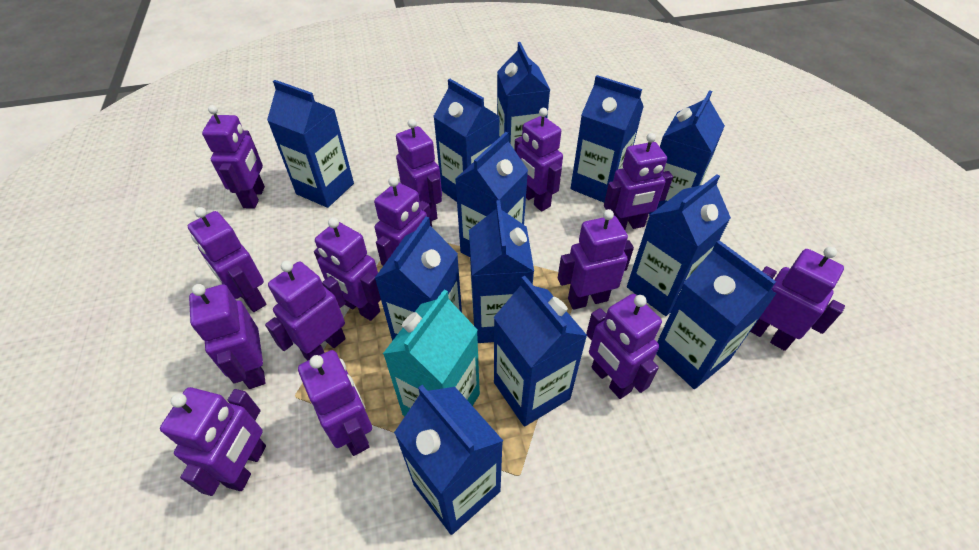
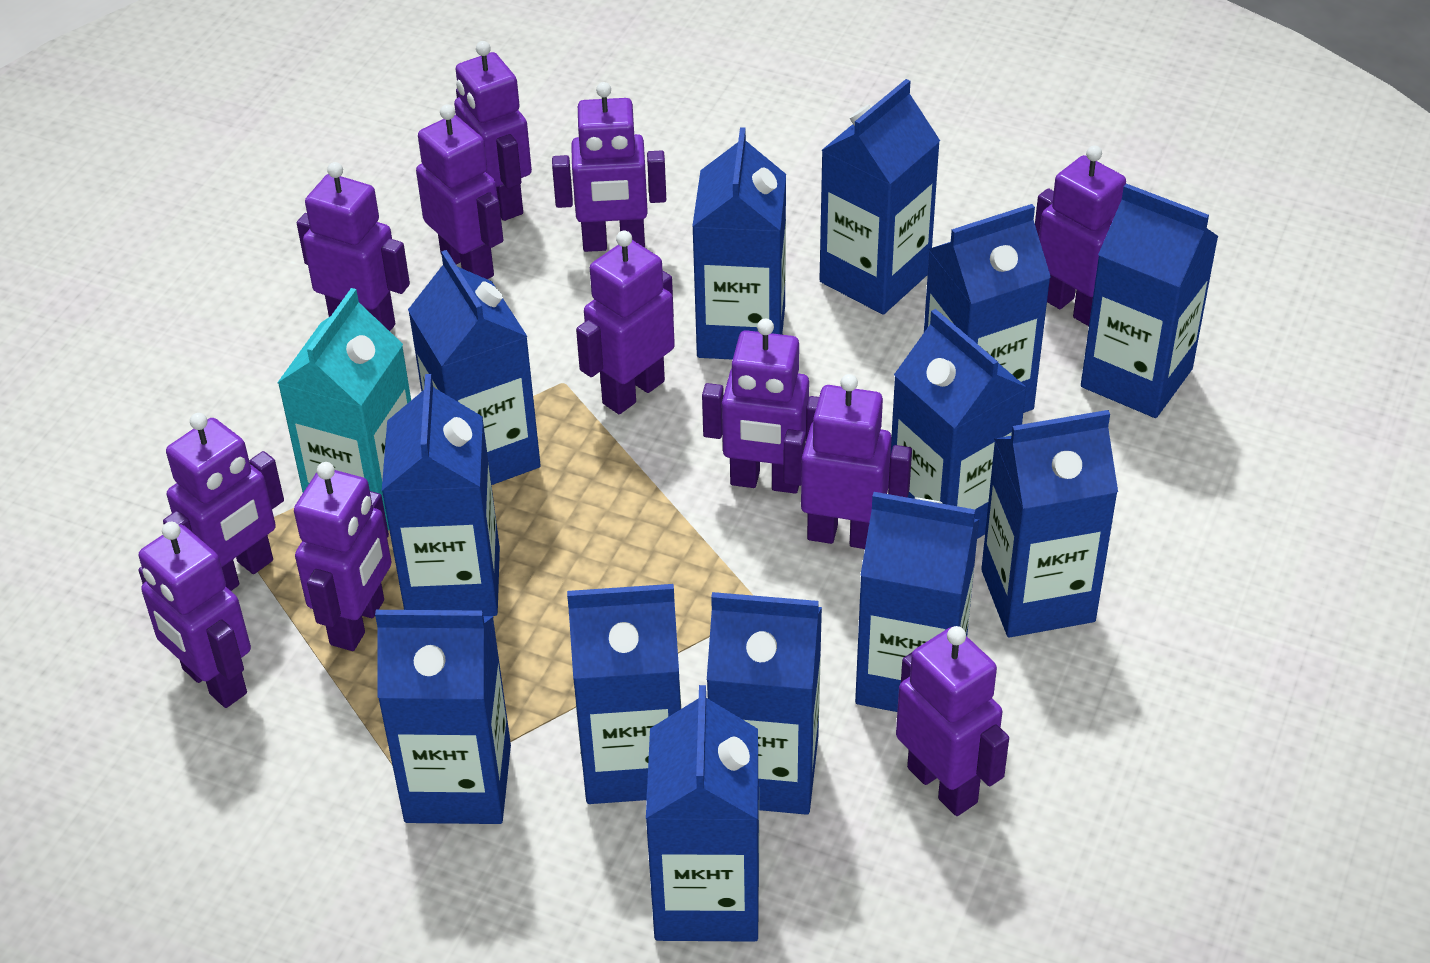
blue carton: 12 -> 13
purple robot: 14 -> 12

